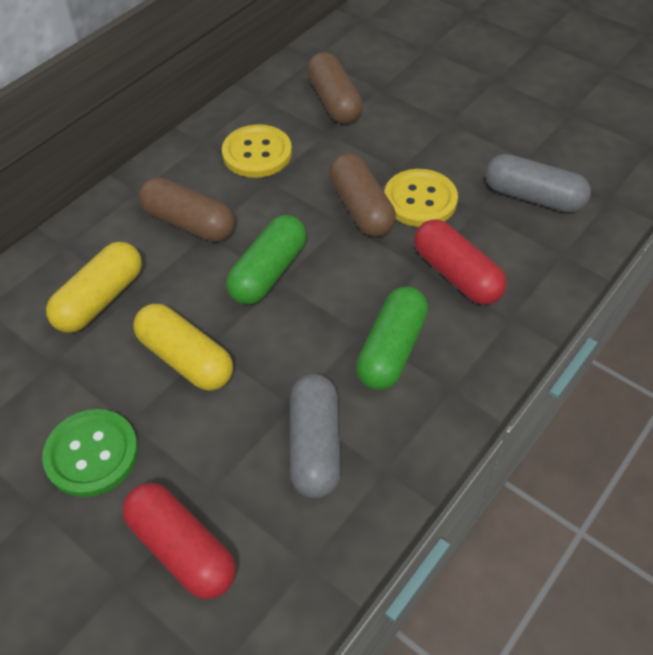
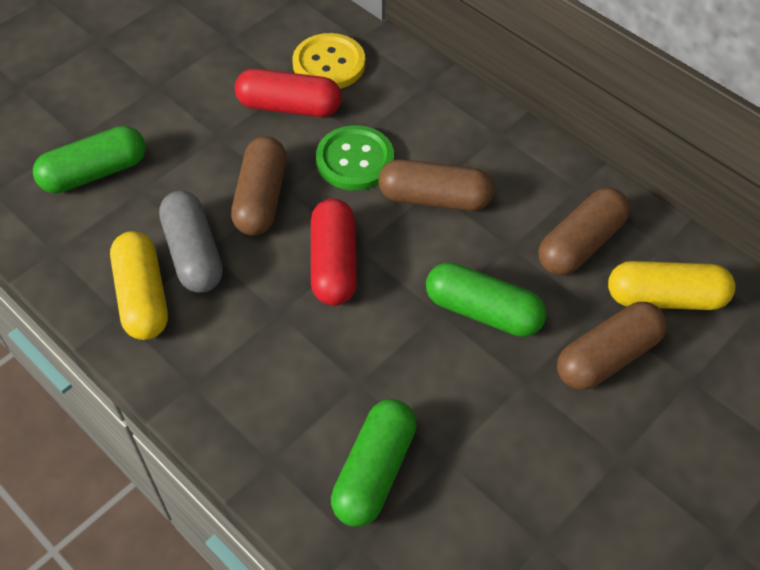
brown capsule: 3 -> 4
green capsule: 2 -> 3
grey capsule: 2 -> 1
yellow button: 2 -> 1

